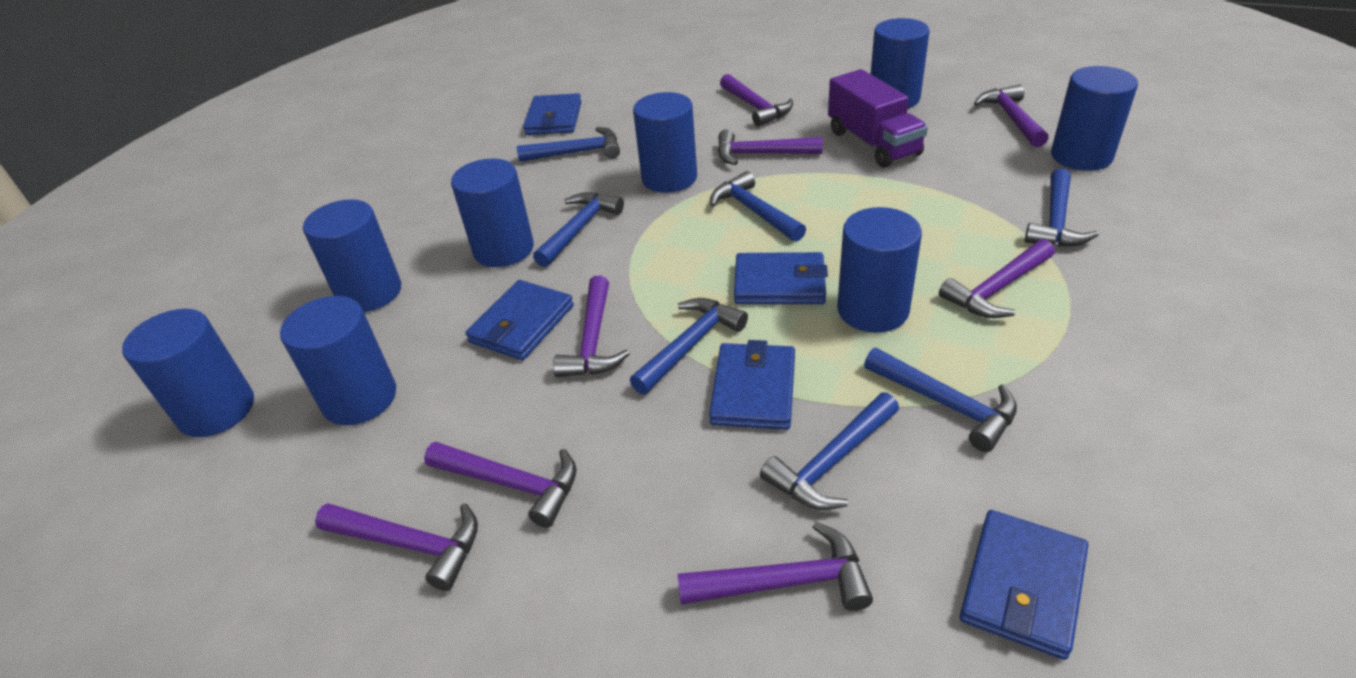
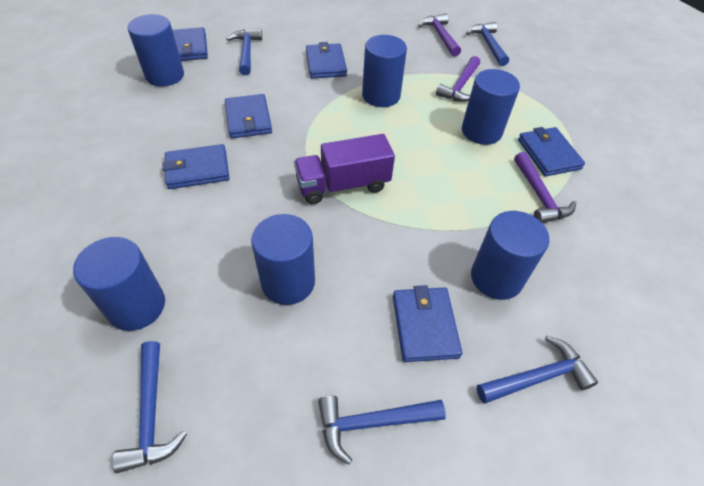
blue cylinder: 8 -> 6
blue hammer: 7 -> 5
blue wallet: 5 -> 6
purple hammer: 8 -> 3

